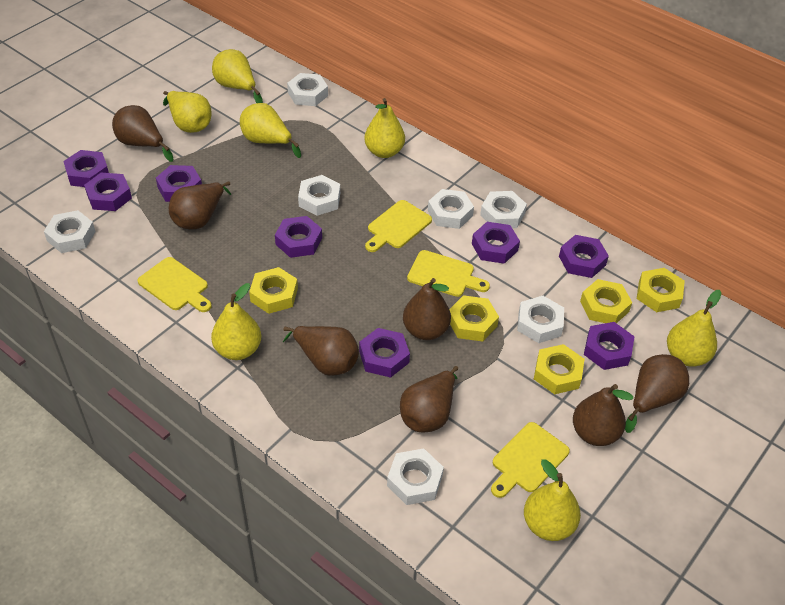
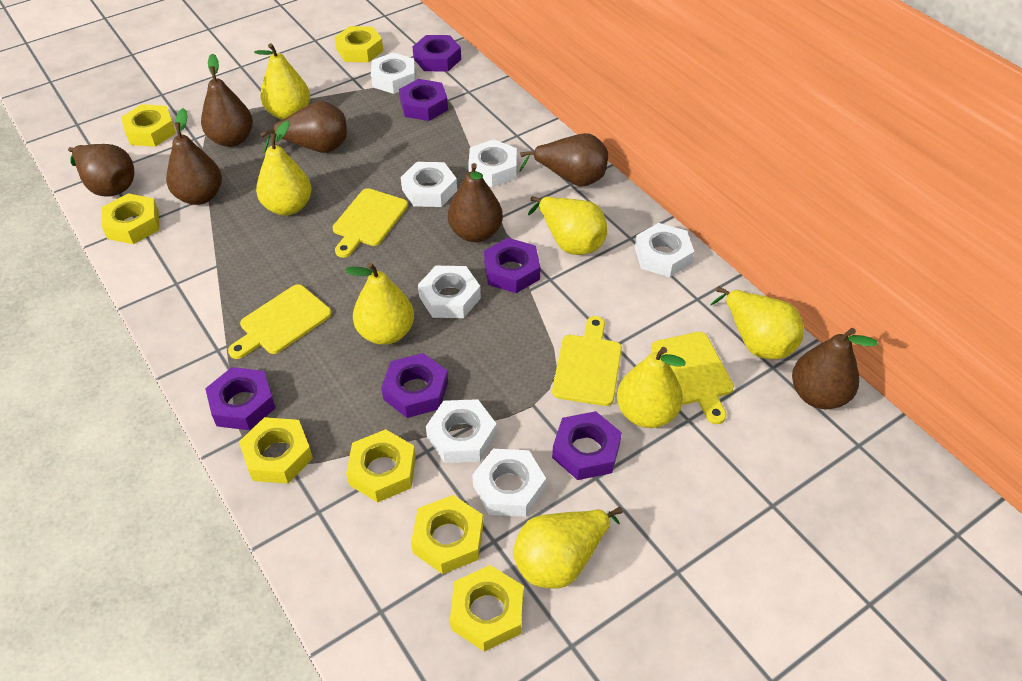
purple nut: 8 -> 6
yellow nut: 5 -> 7

